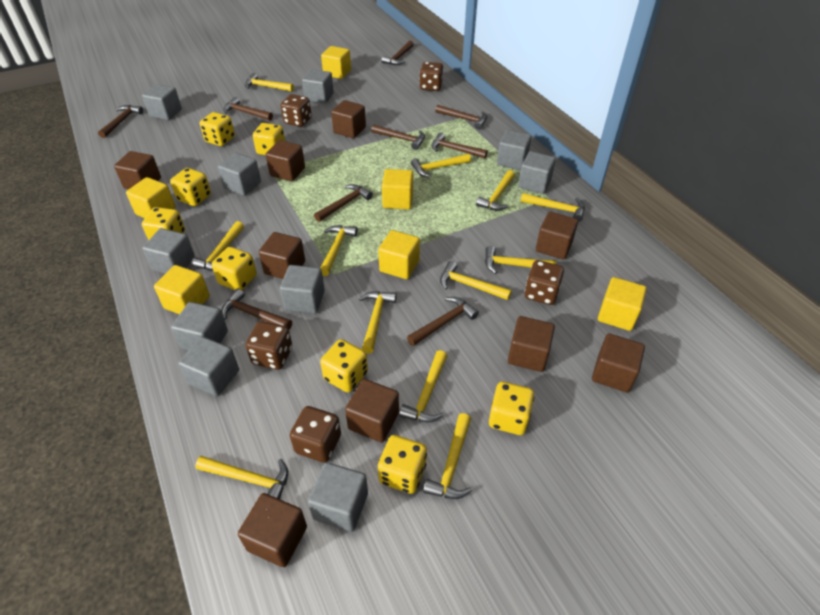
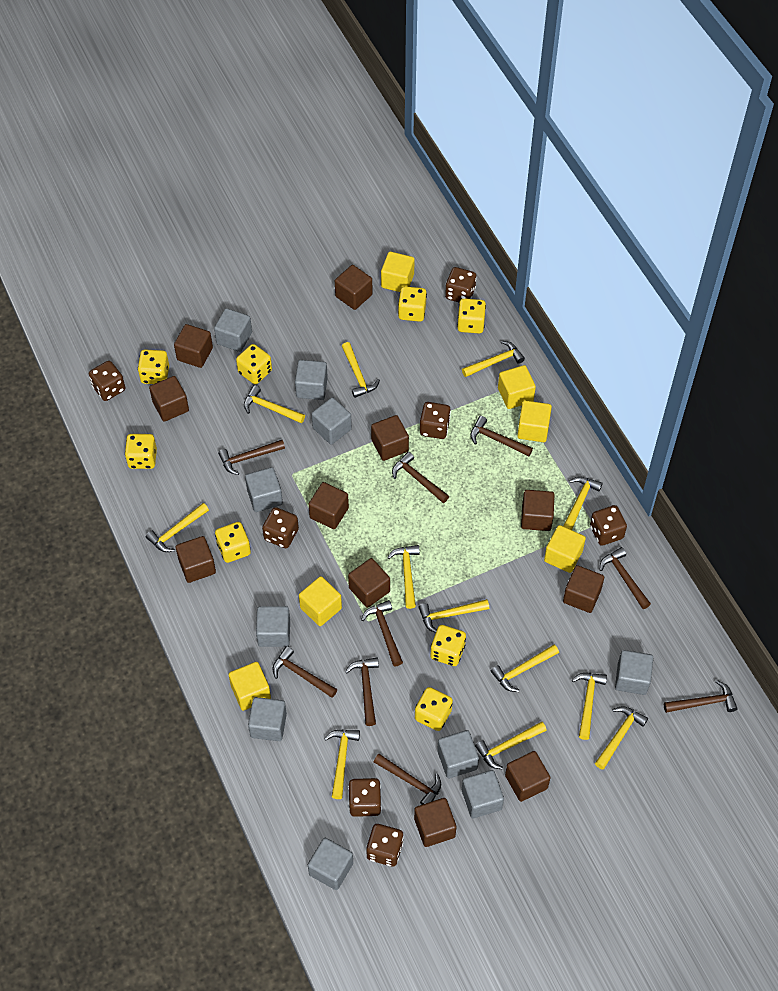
brown cube: 9 -> 11
brown dice: 5 -> 7

